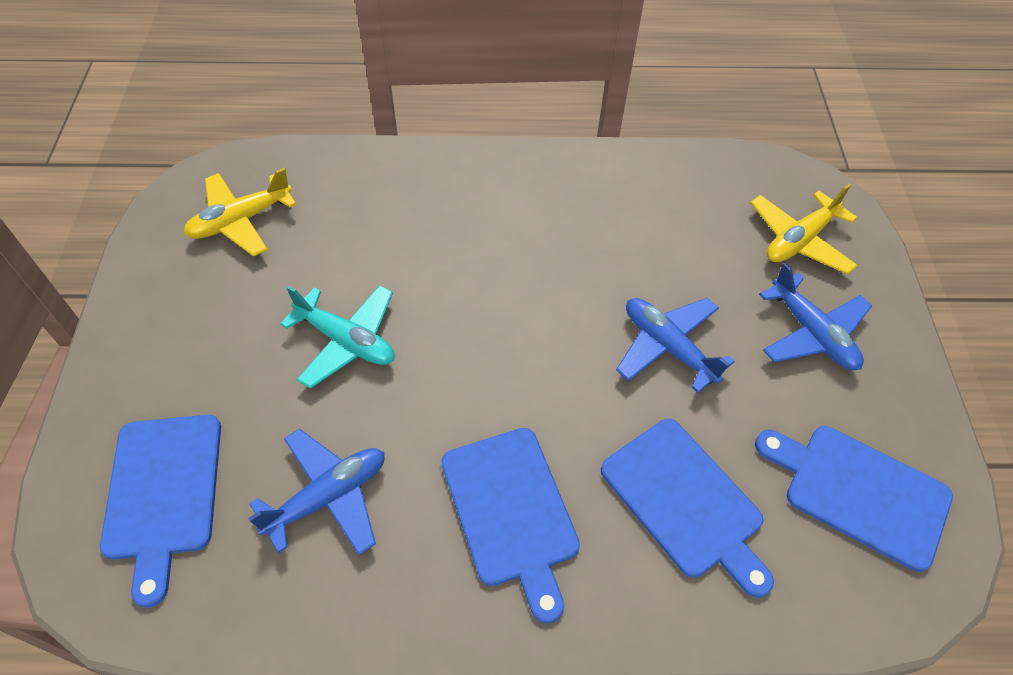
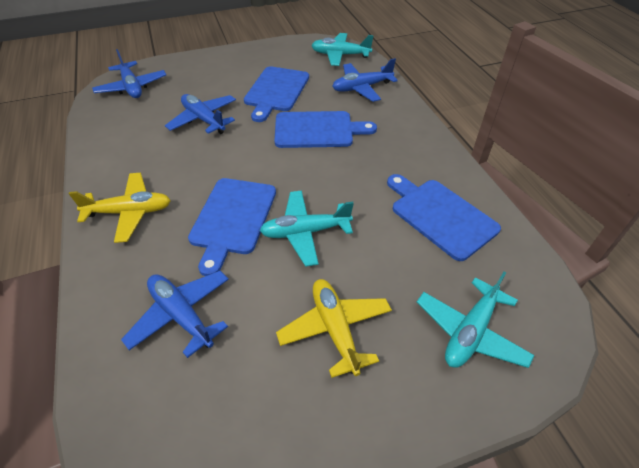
blue plane: 3 -> 4
turquoise plane: 1 -> 3

